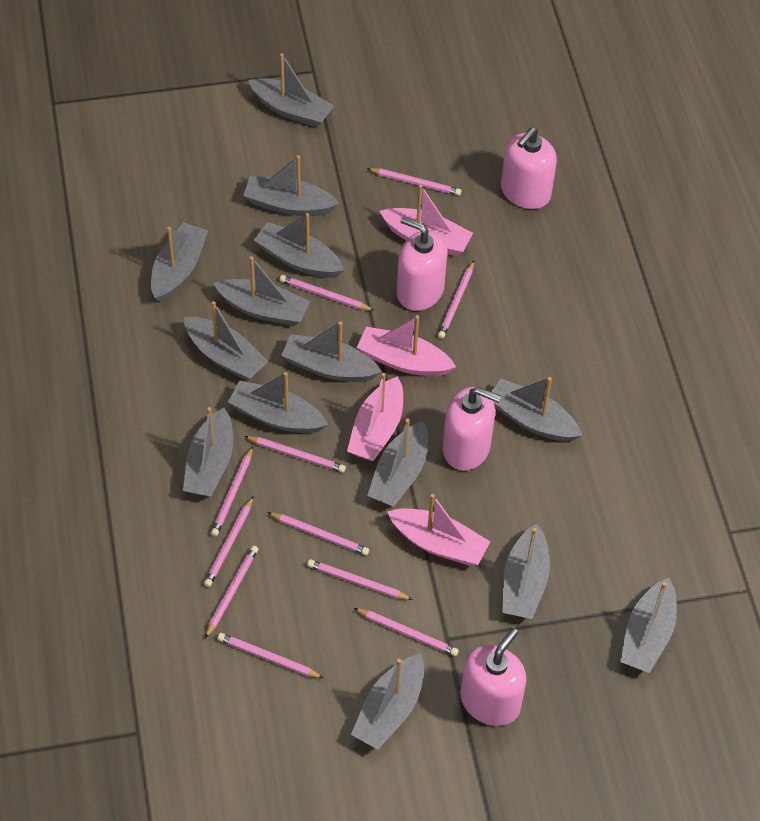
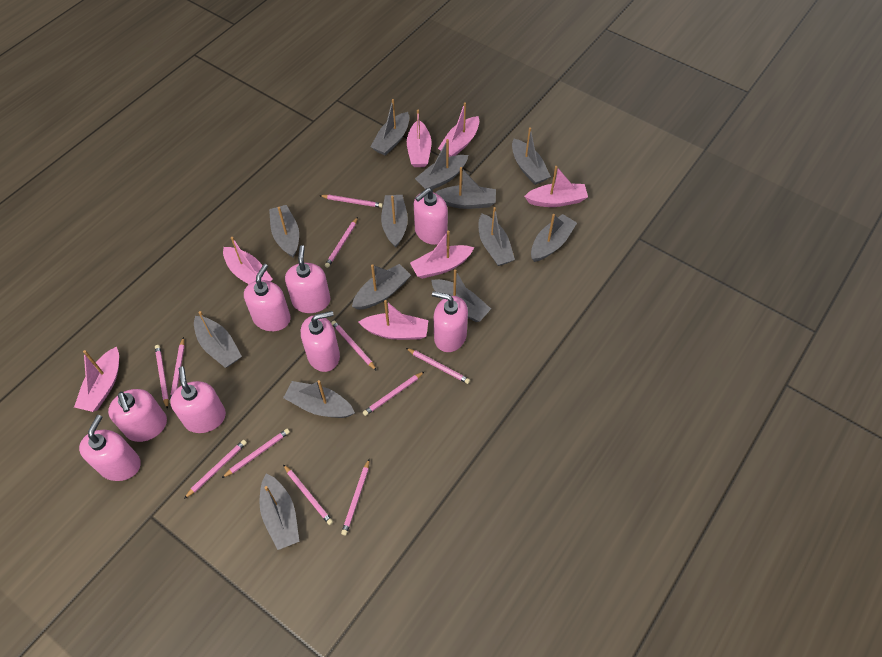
grey boat: 14 -> 13
pink boat: 4 -> 7
pink soap dispenser: 4 -> 8

